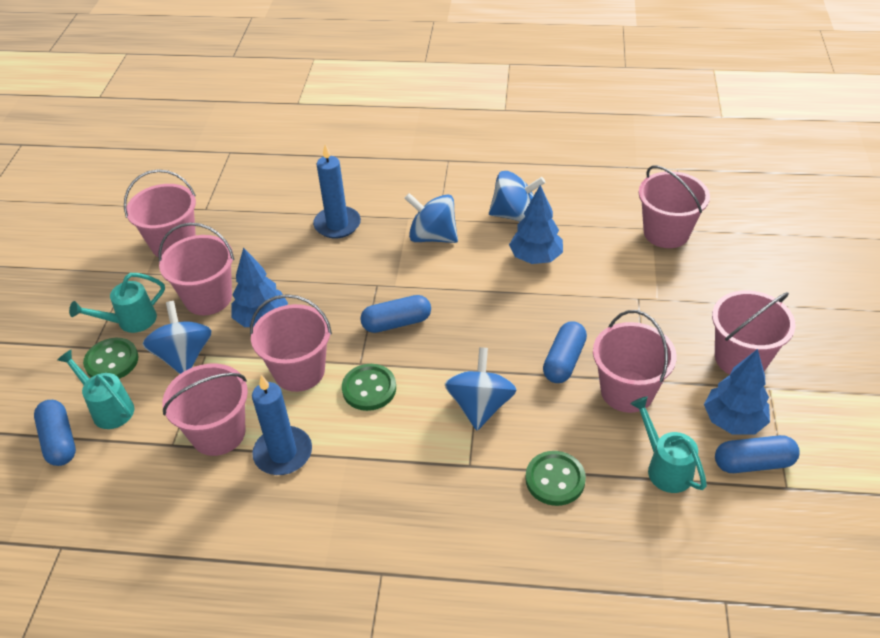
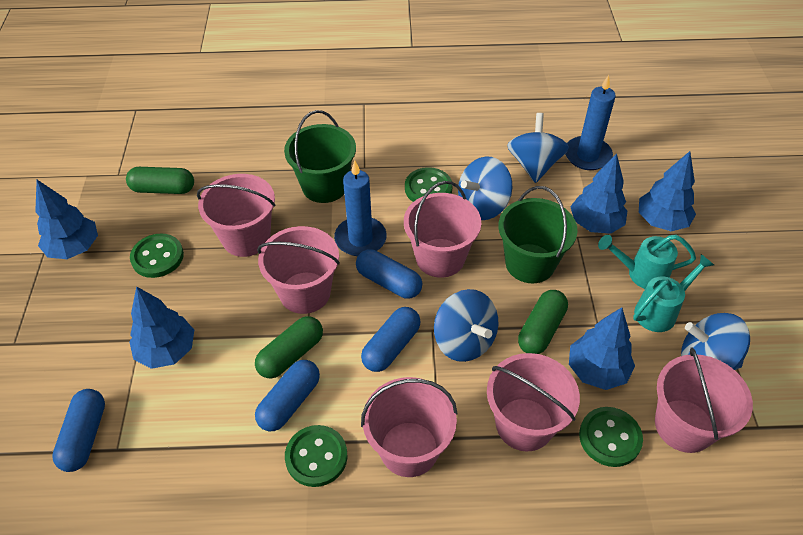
blue tree: 3 -> 5
green bucket: 0 -> 2
green button: 3 -> 4
green capsule: 0 -> 3
pink bucket: 7 -> 6
turquoise watering can: 3 -> 2

